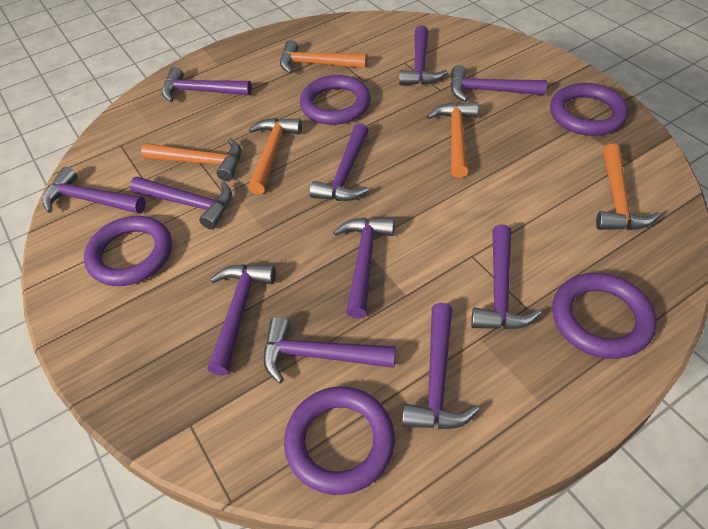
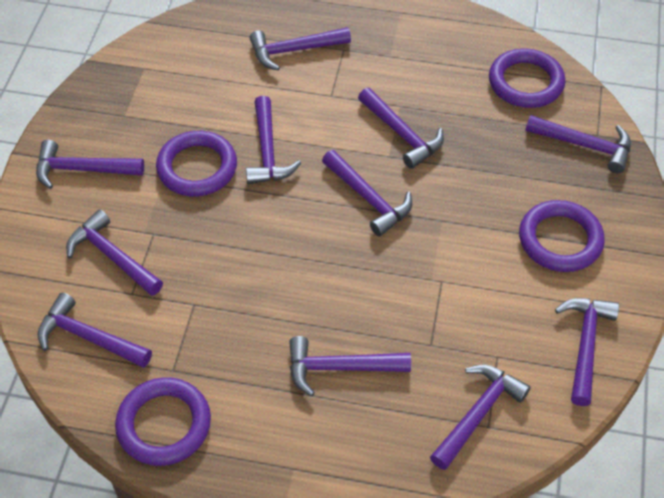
orange hammer: 5 -> 0
purple ring: 5 -> 4

